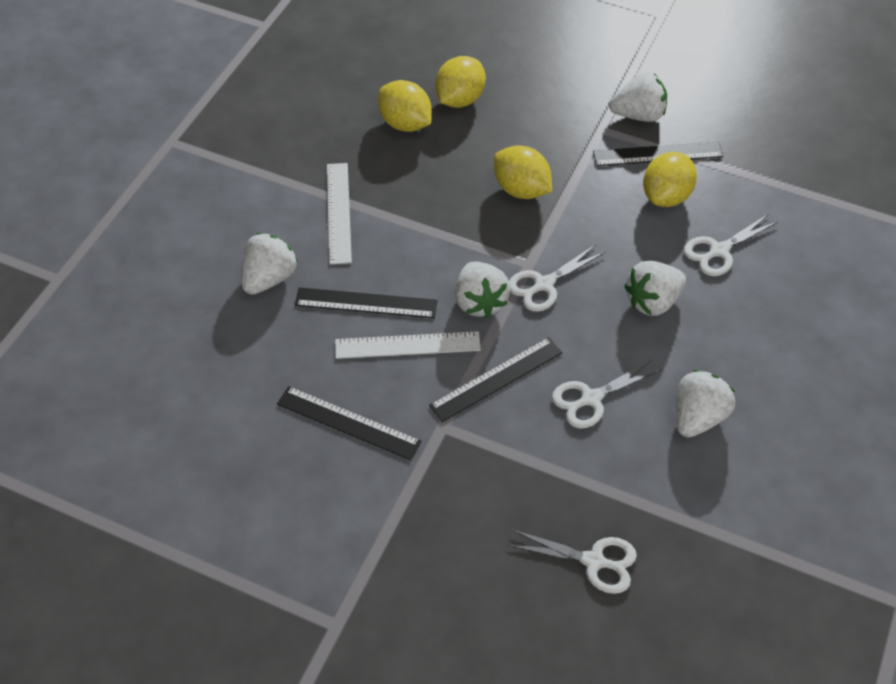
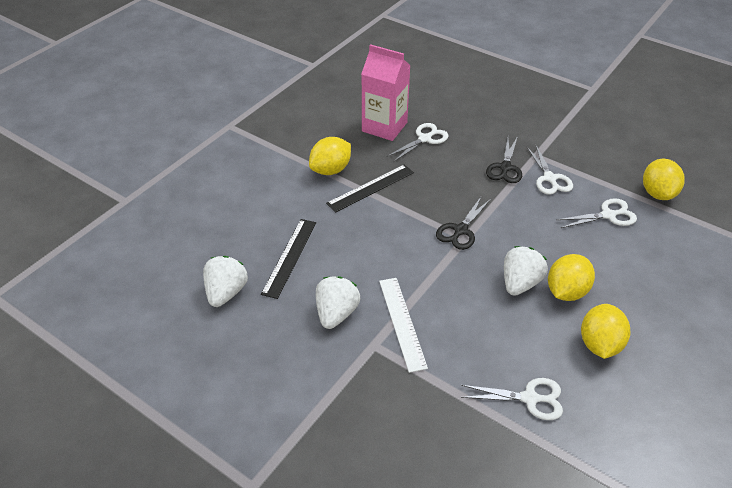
black ruler: 4 -> 2
black scissors: 0 -> 2
pink carton: 0 -> 1
white ruler: 2 -> 1
white strawberry: 5 -> 3

